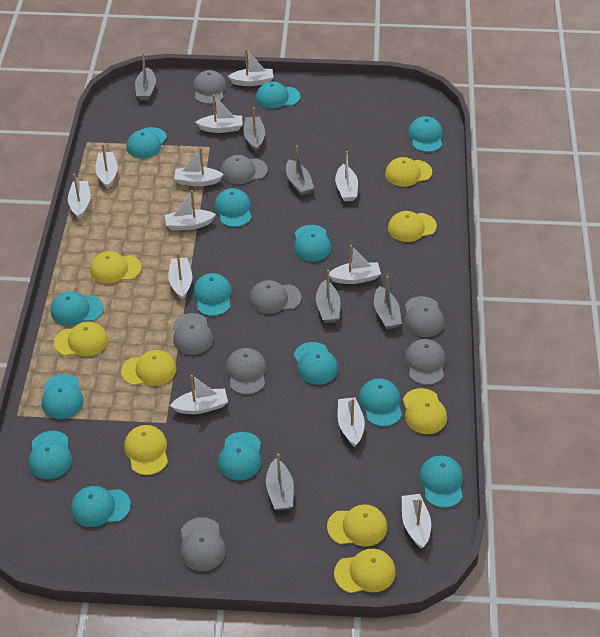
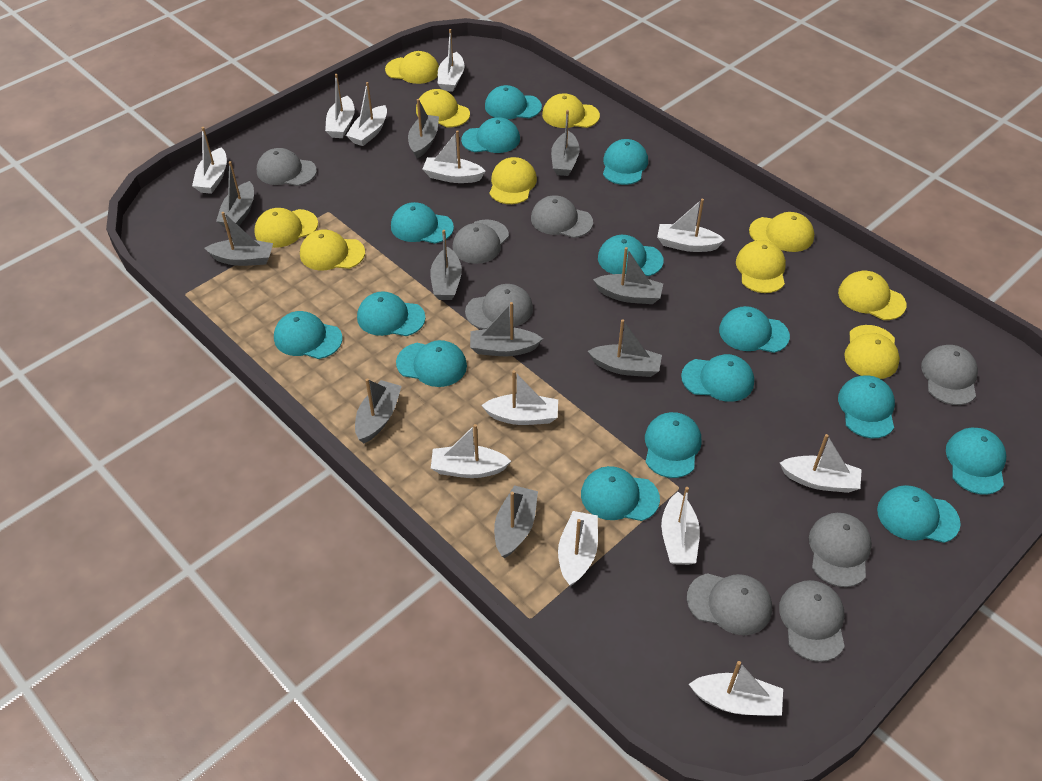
grey boat: 6 -> 10
turquoise cap: 14 -> 15
yellow cap: 9 -> 10

